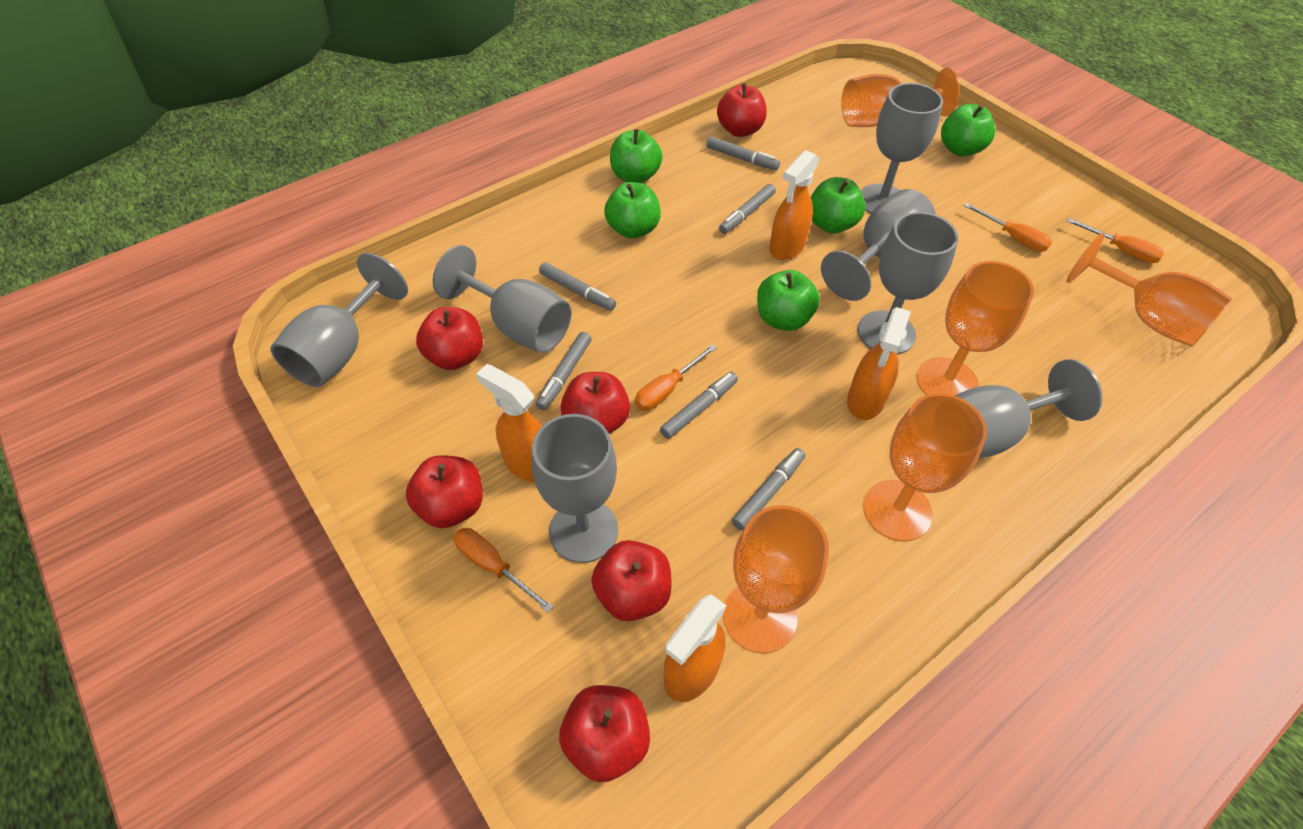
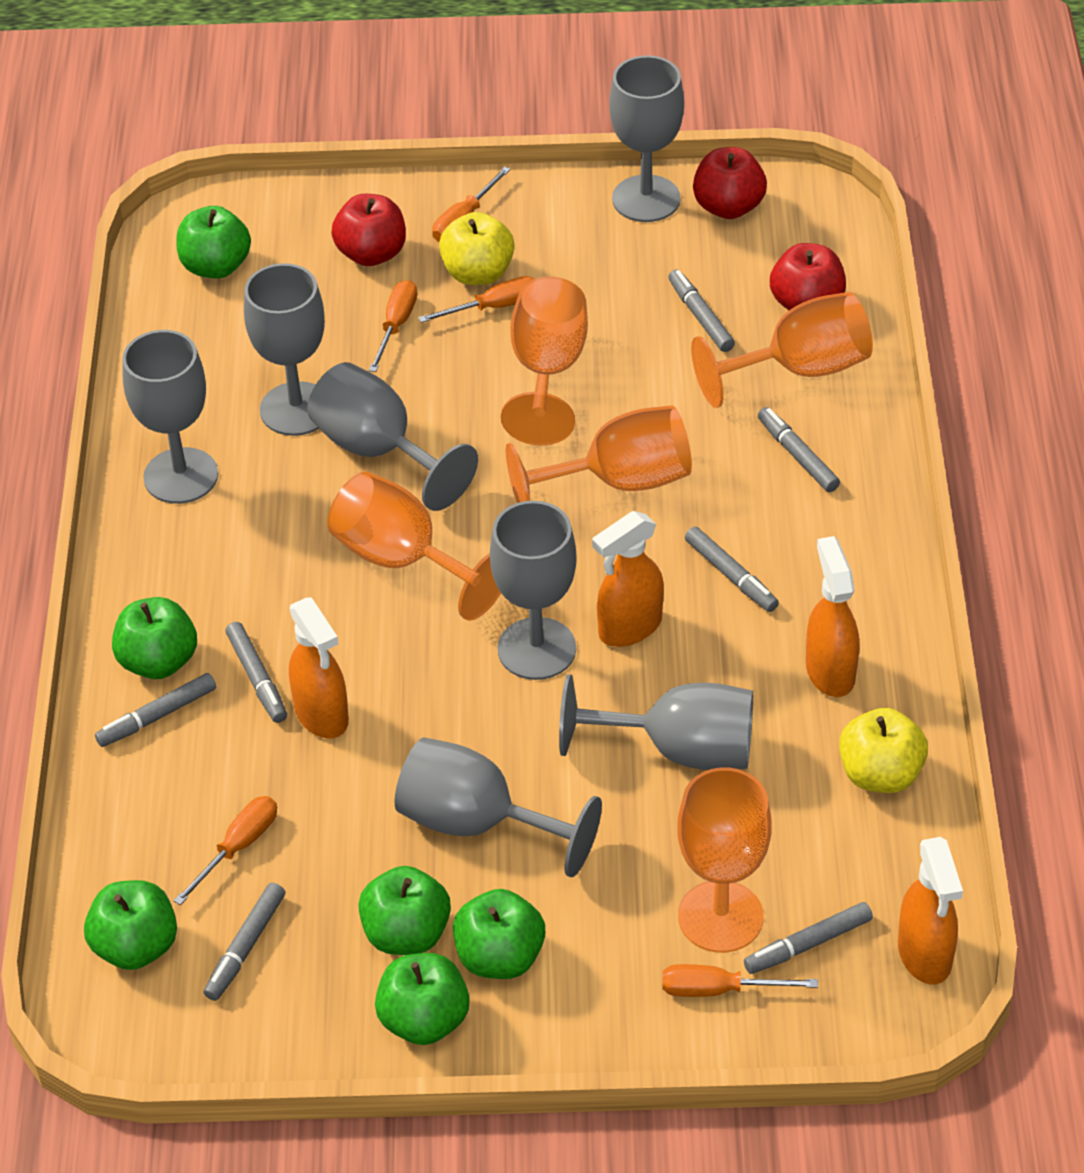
green apple: 5 -> 6
grey marker: 6 -> 7
orange screwdriver: 4 -> 5
red apple: 6 -> 3
yellow apple: 0 -> 2

